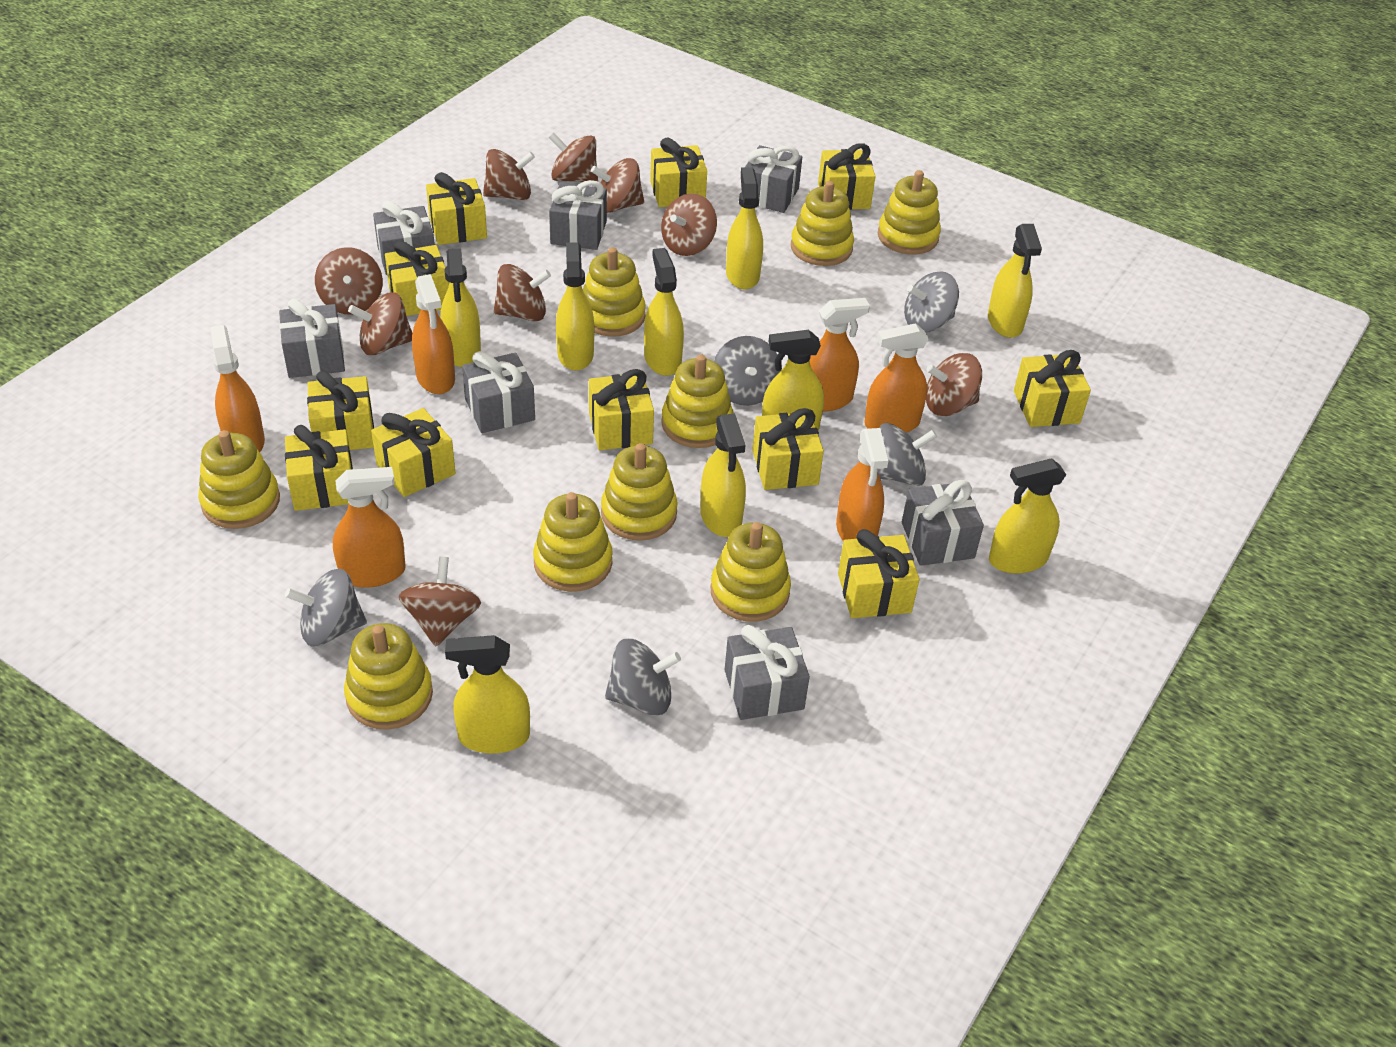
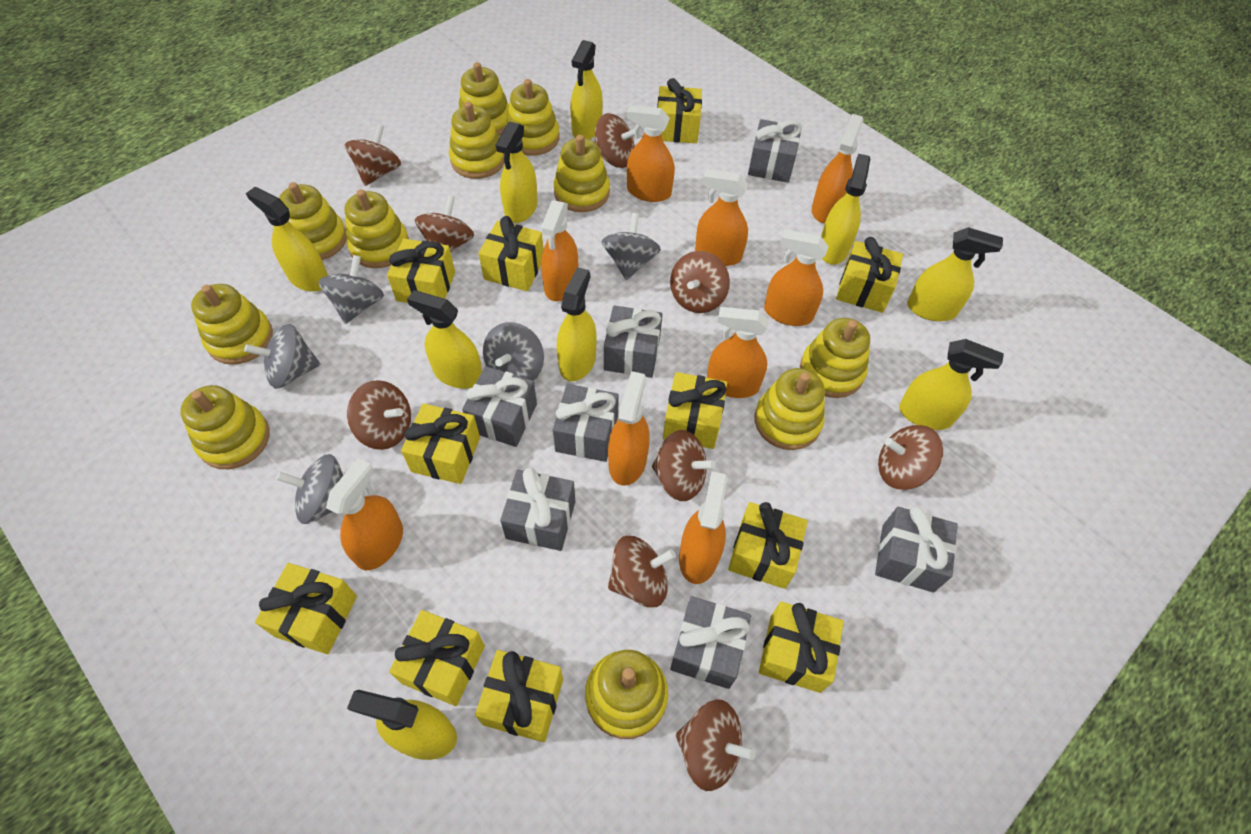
orange spray bottle: 6 -> 9
yellow stacking toy: 9 -> 11

